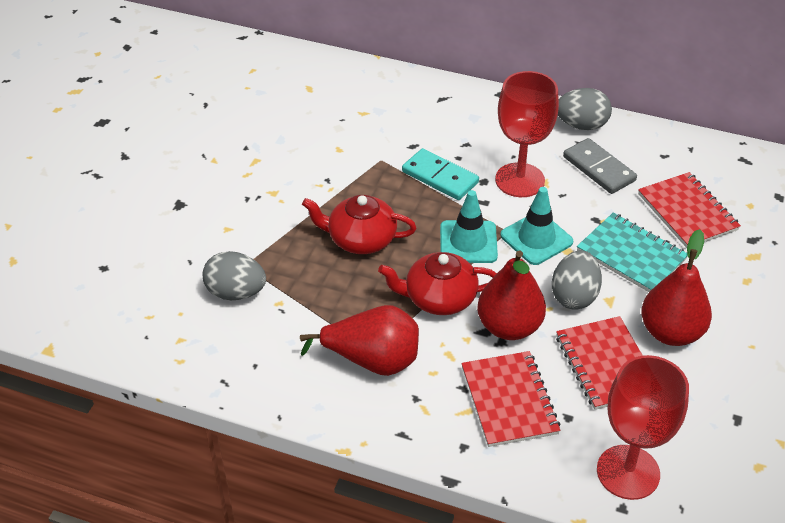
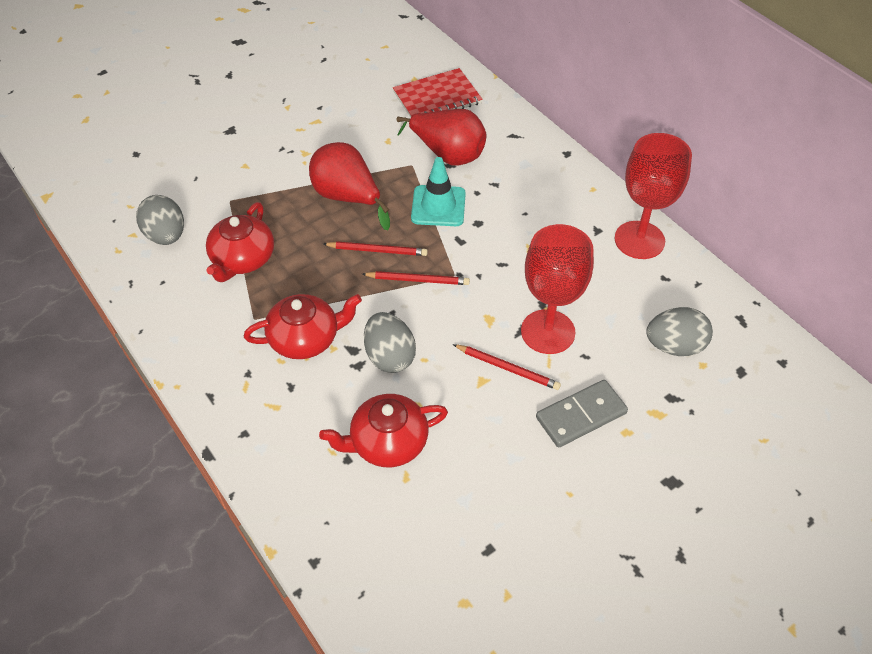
red notebook: 3 -> 1
red pear: 3 -> 2
red pencil: 0 -> 3
red teapot: 2 -> 3
turquoise domino: 1 -> 0
turquoise notebook: 1 -> 0
turquoise traffic cone: 2 -> 1

